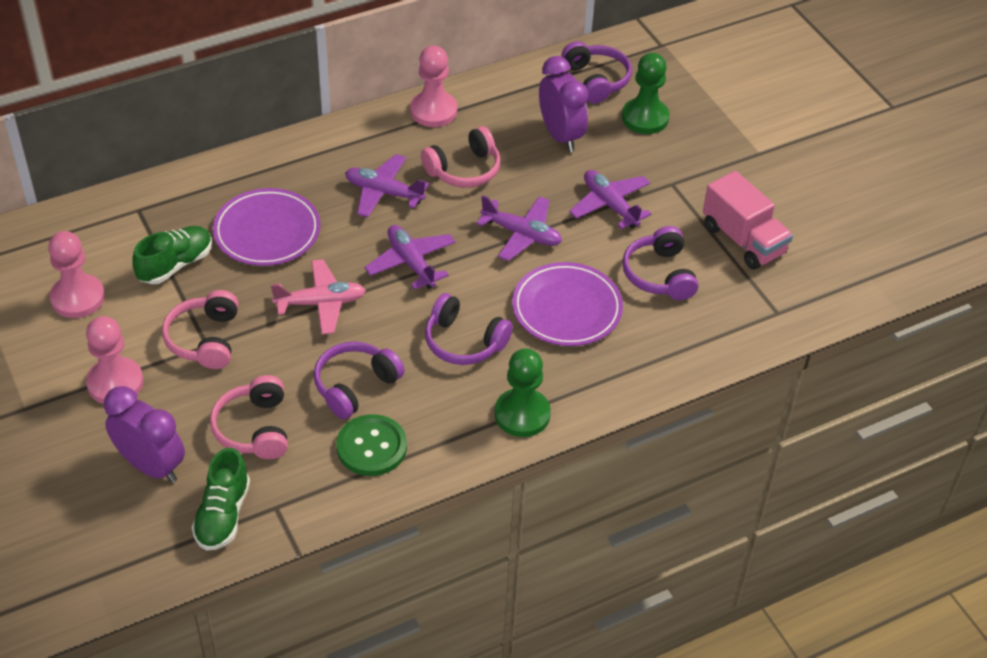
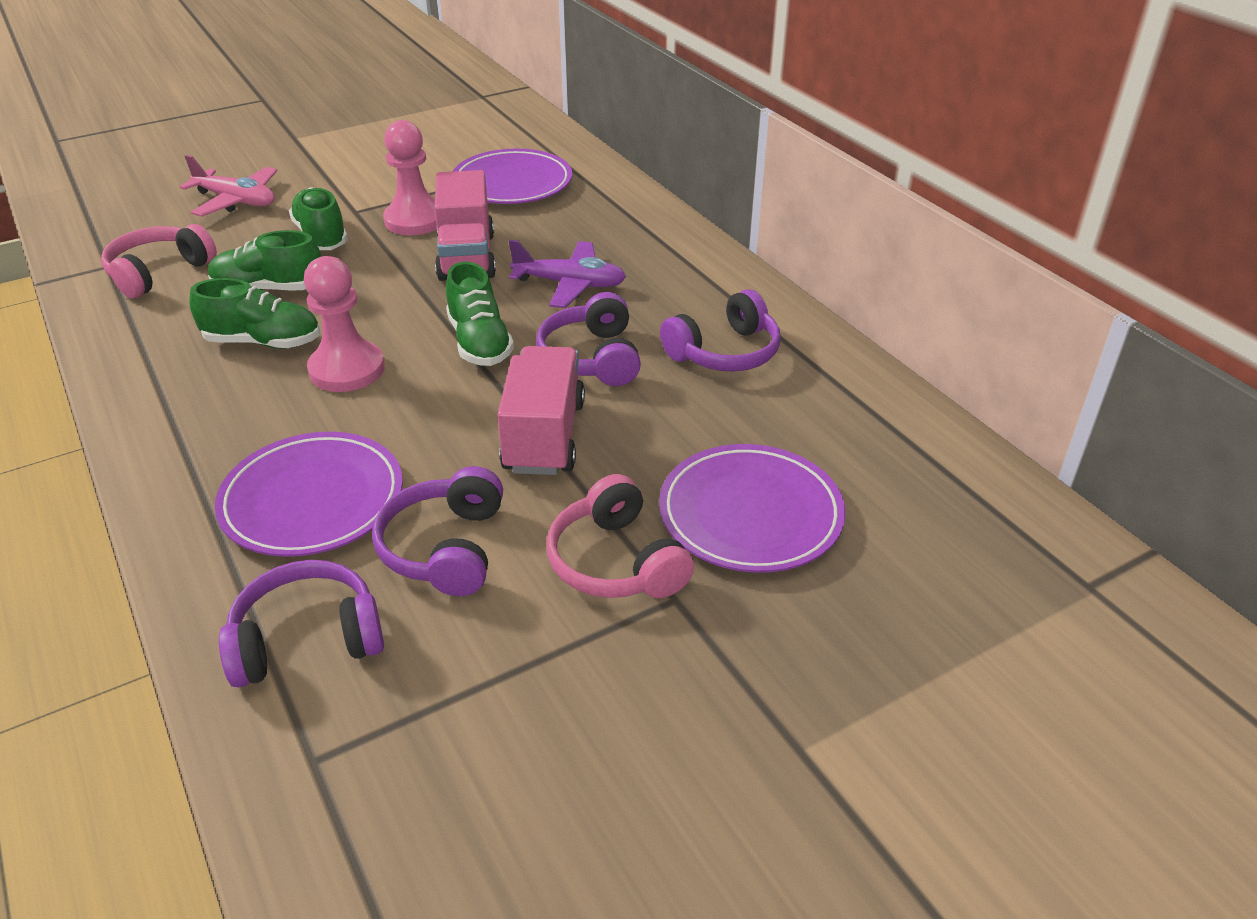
green button: 1 -> 0
green pawn: 2 -> 0
green shoe: 2 -> 4
pink headphones: 3 -> 2
pink pawn: 3 -> 2
pink truck: 1 -> 2
purple clock: 2 -> 0
purple plane: 4 -> 1
purple plate: 2 -> 3

